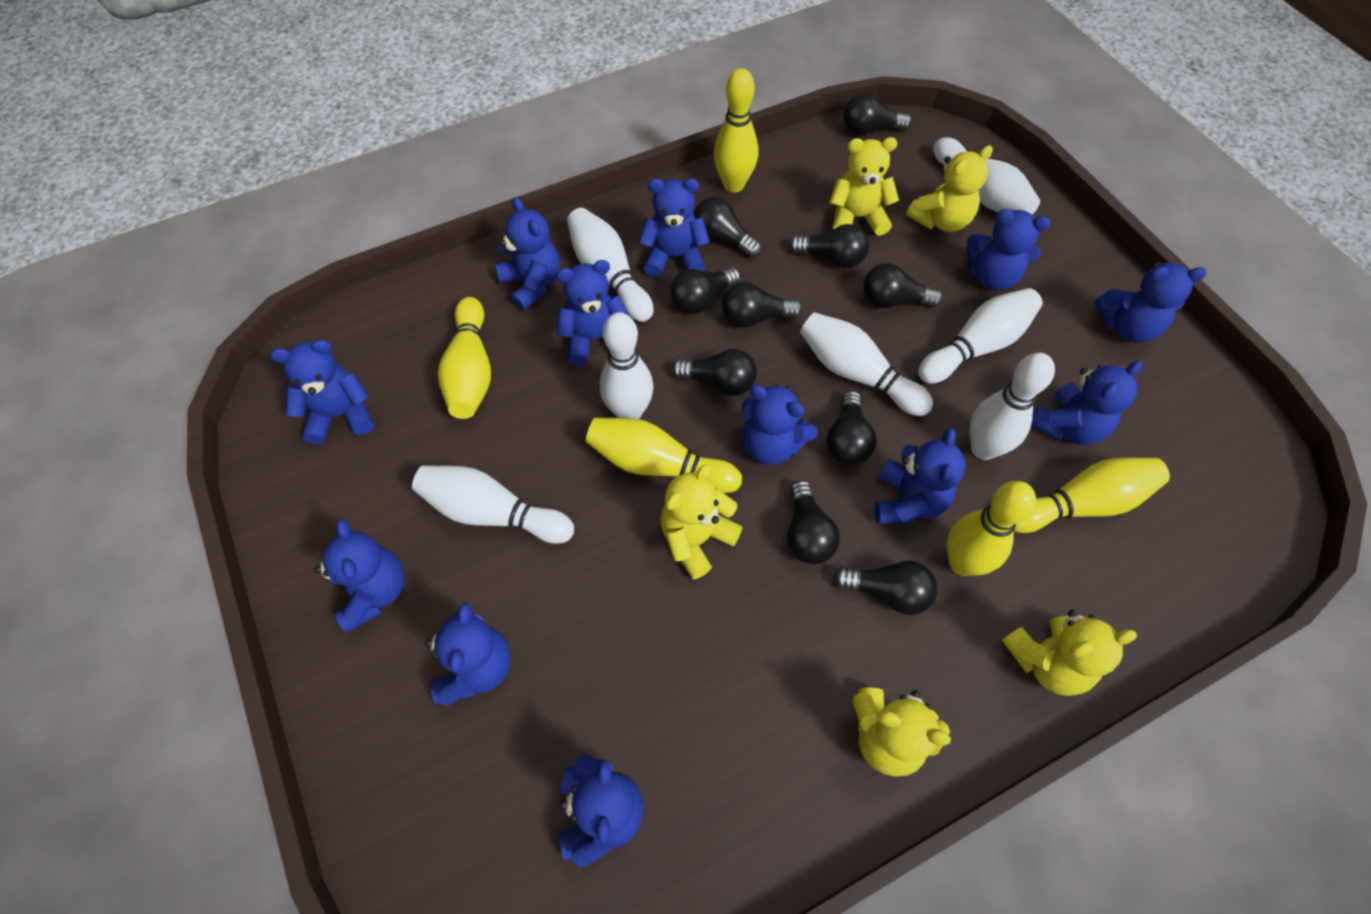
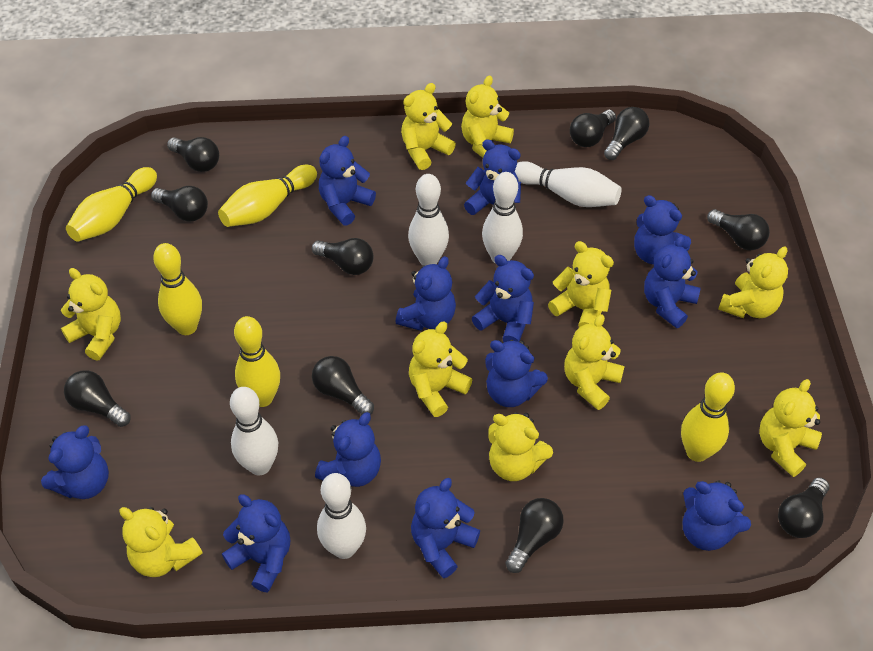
white bowling pin: 7 -> 5
yellow teddy bear: 5 -> 10

